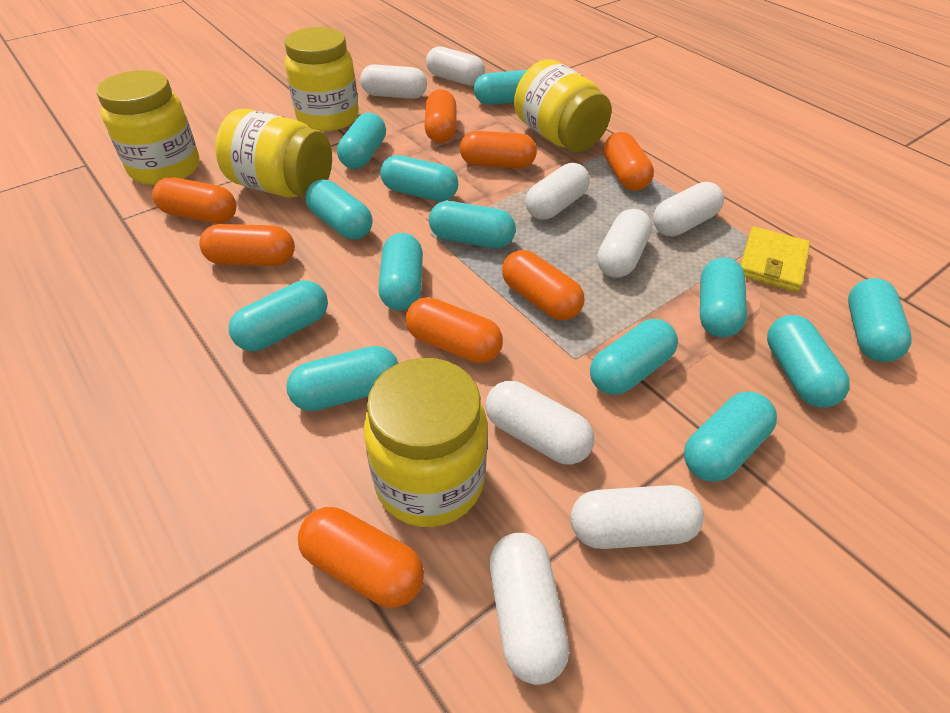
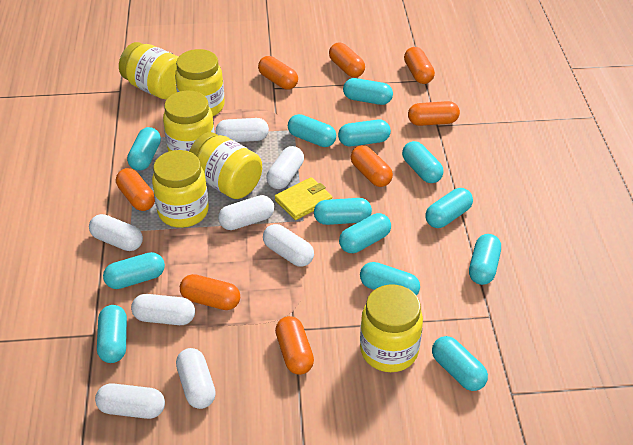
yellow jar: 5 -> 6

